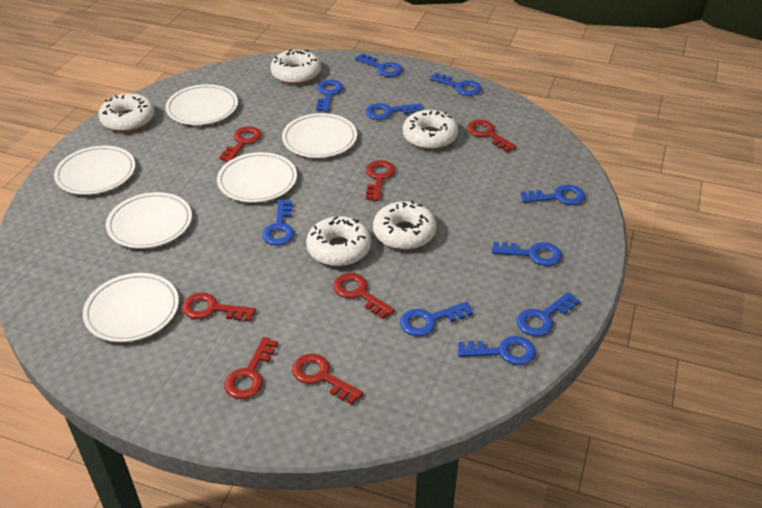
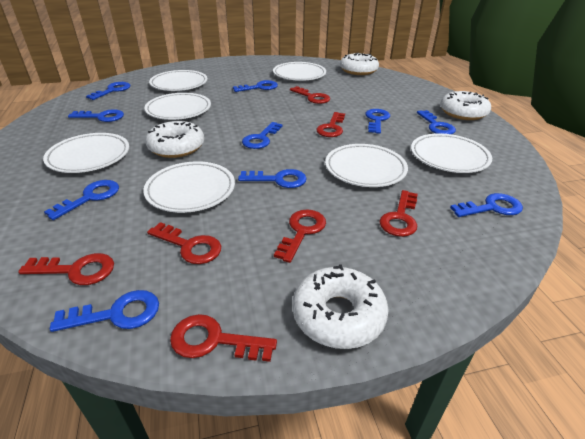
white donut: 5 -> 4
white plate: 6 -> 7

